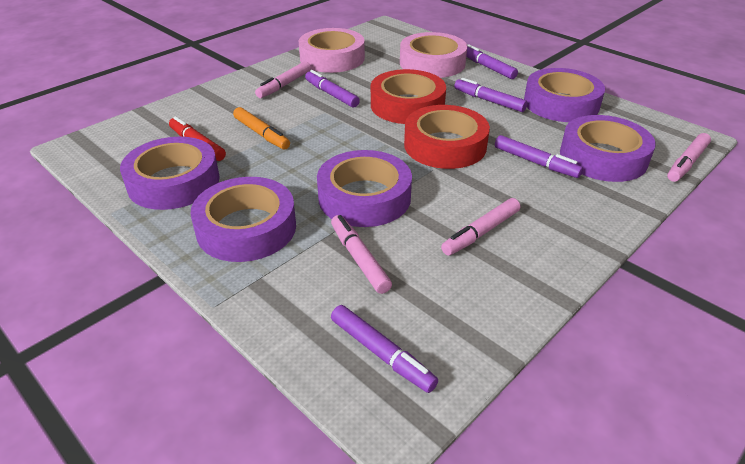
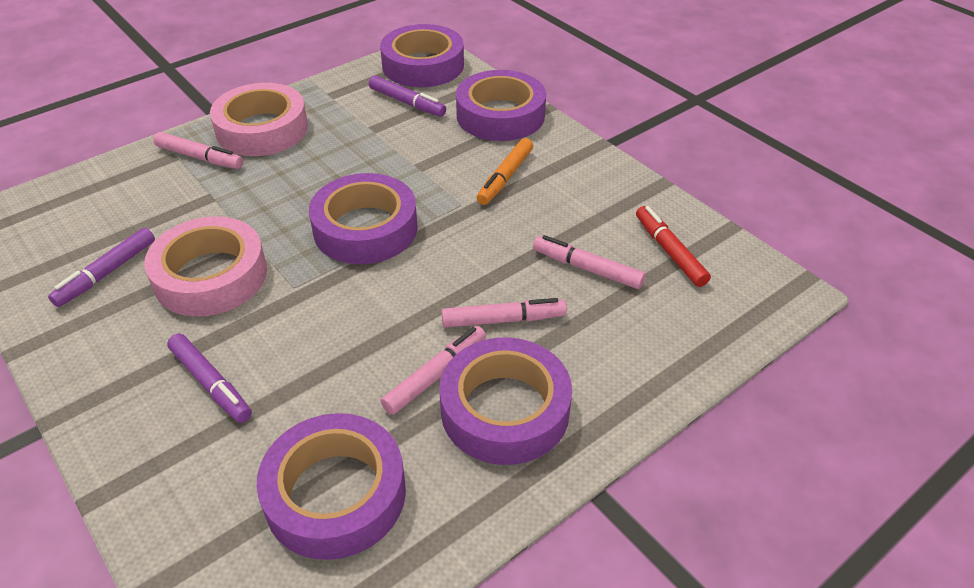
purple marker: 5 -> 3
red tape: 2 -> 0

